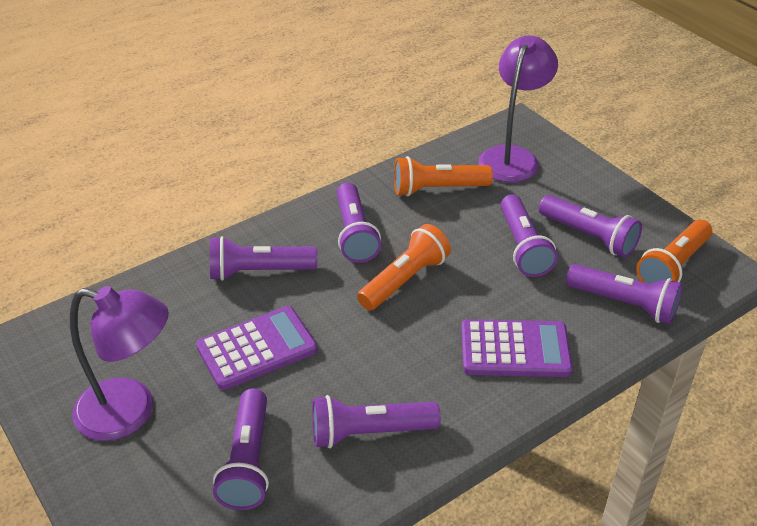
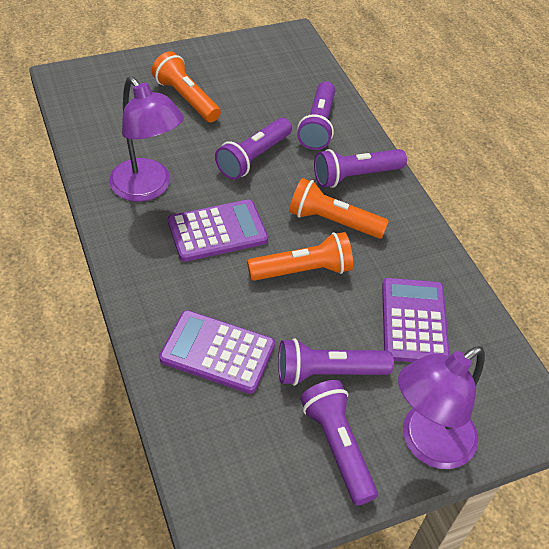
purple calculator: 2 -> 3
purple flashlight: 7 -> 5

